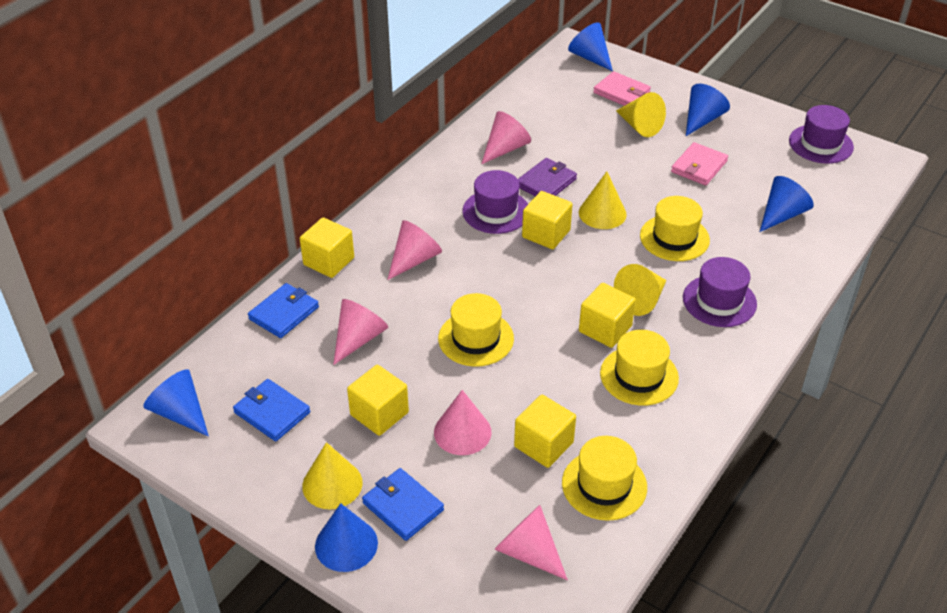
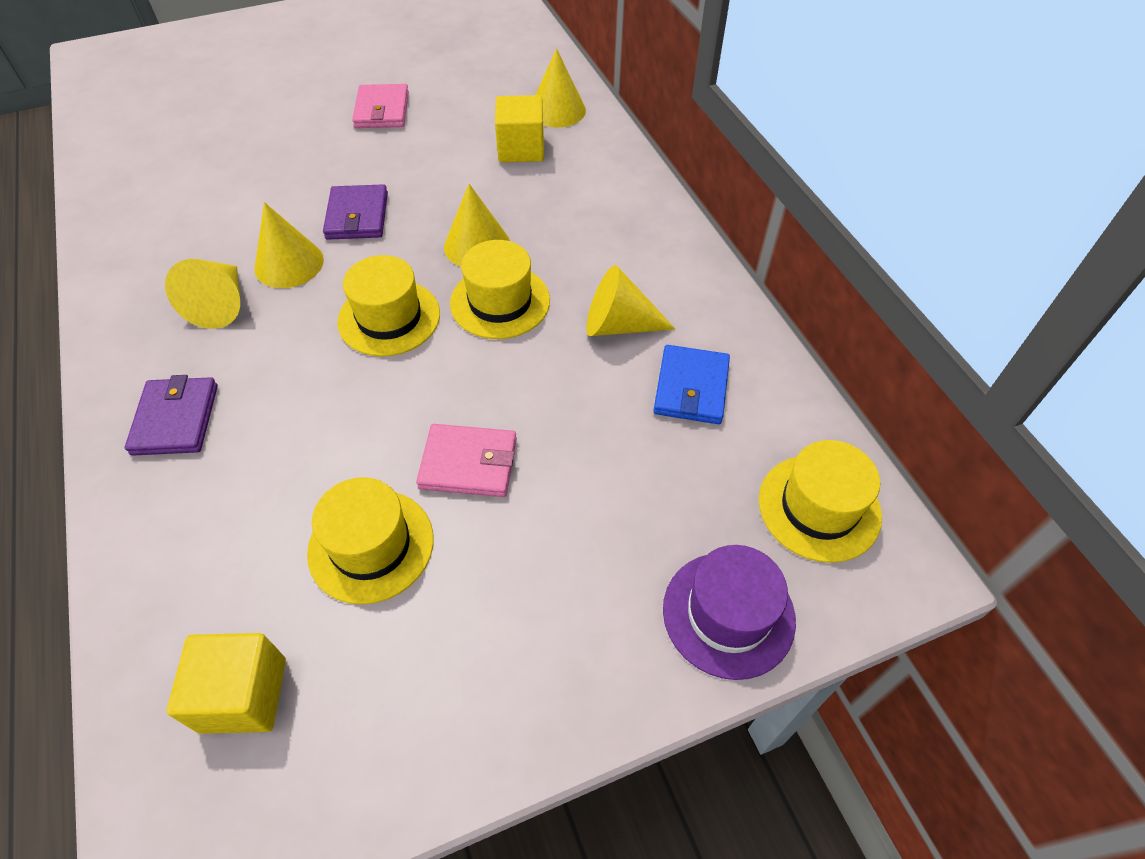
blue cone: 5 -> 0
blue wallet: 3 -> 1
pink cone: 5 -> 0
purple hat: 3 -> 1
purple wallet: 1 -> 2
yellow cone: 4 -> 5
yellow cube: 5 -> 2

